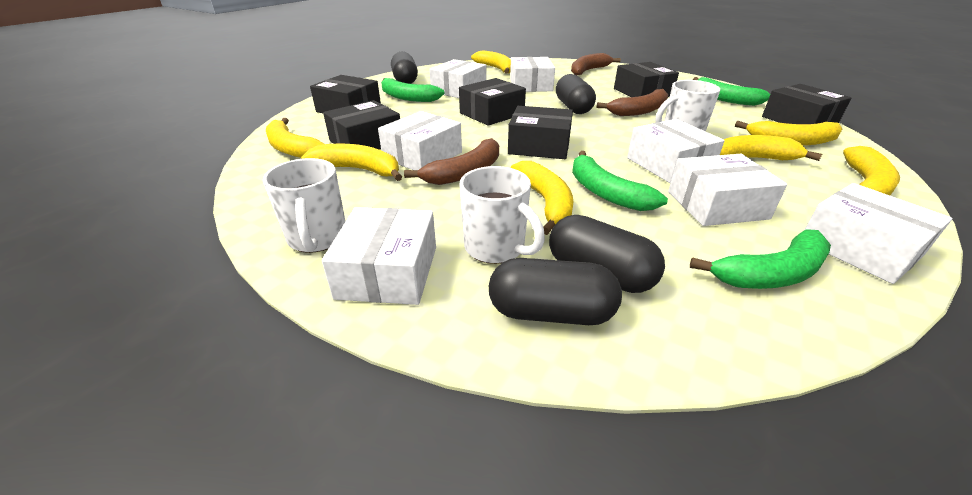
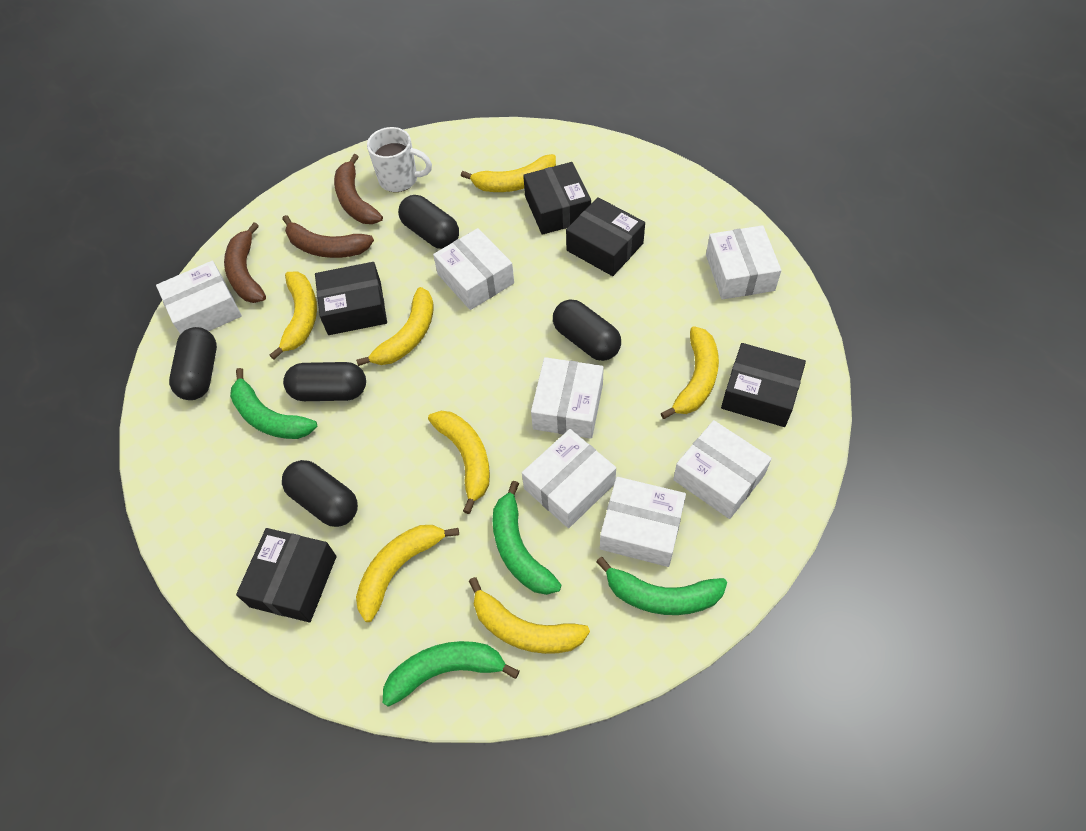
black box: 6 -> 5
black capsule: 4 -> 5
white mug: 3 -> 1

